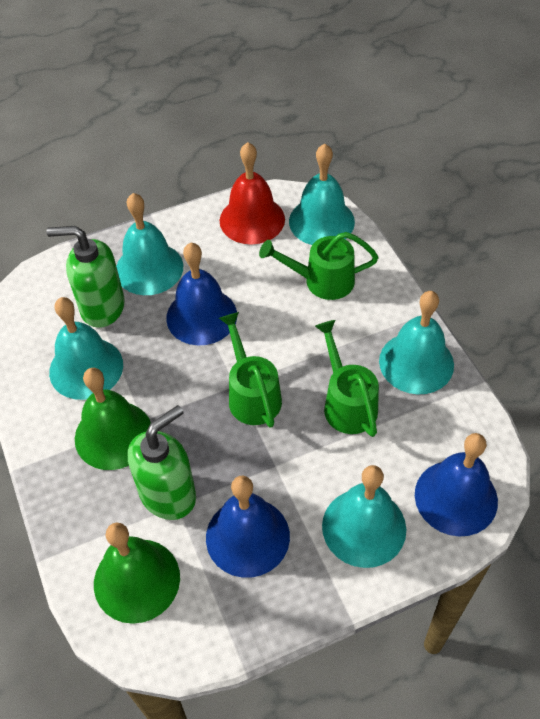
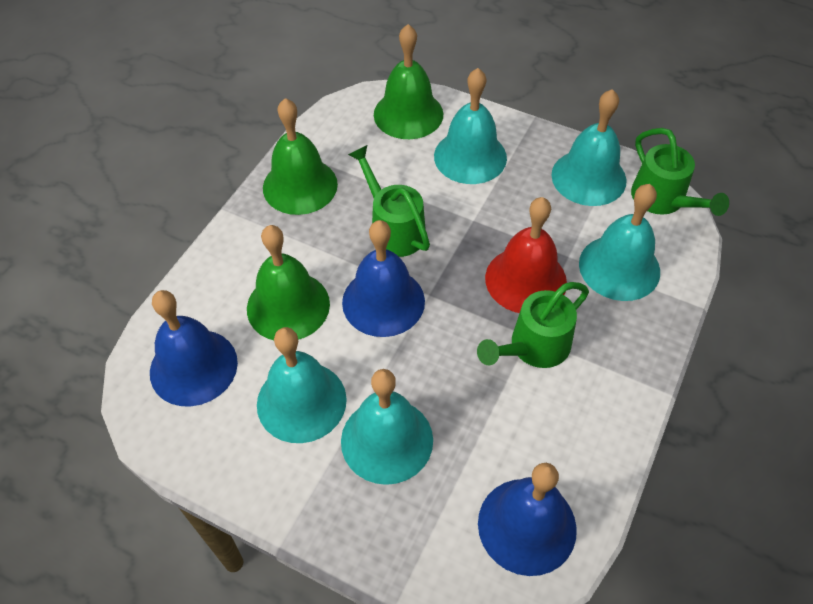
green bell: 2 -> 3
green soap dispenser: 2 -> 0

